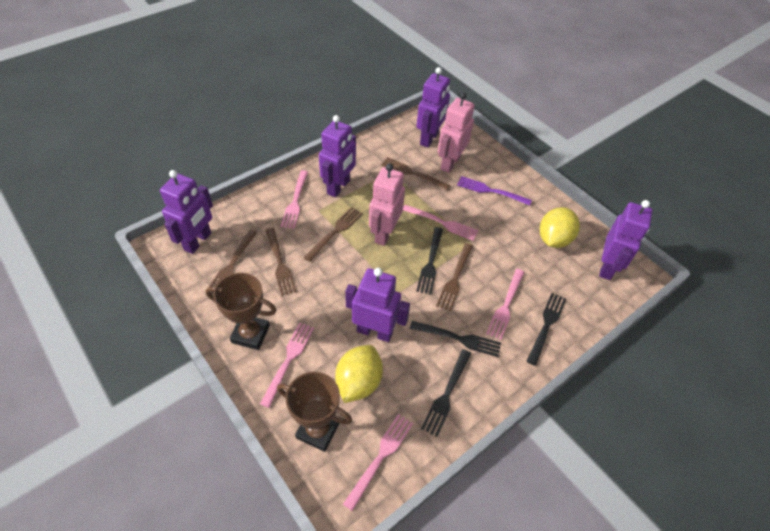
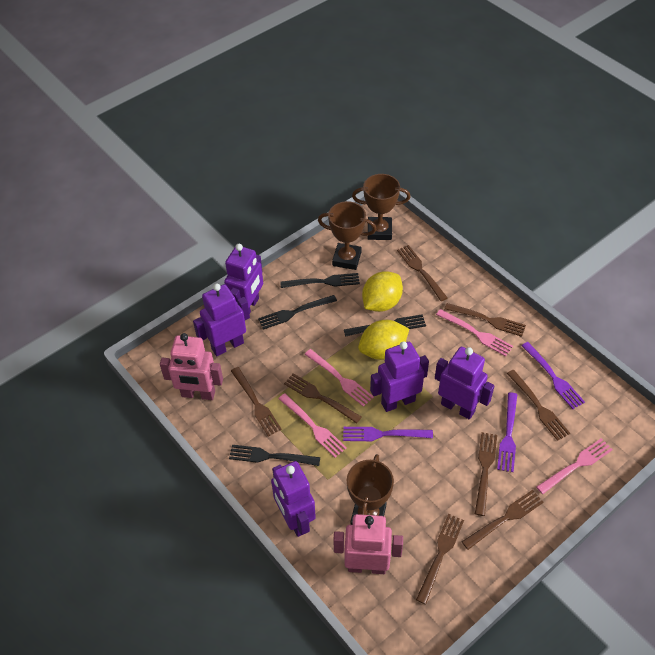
brown fork: 5 -> 8
brown trophy: 2 -> 3
pink fork: 5 -> 4
purple fork: 1 -> 3

